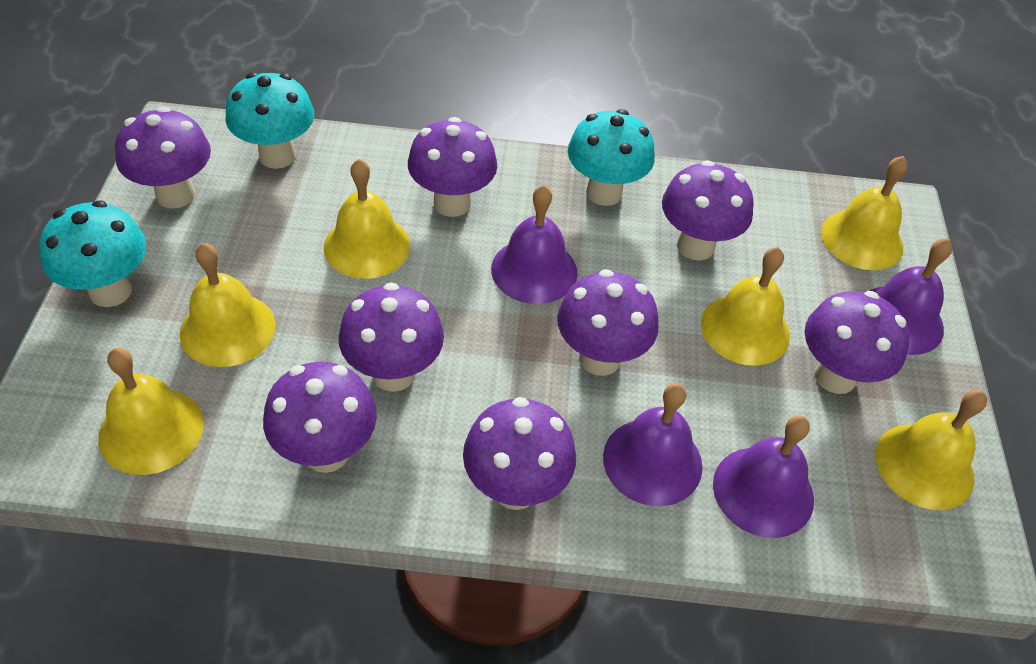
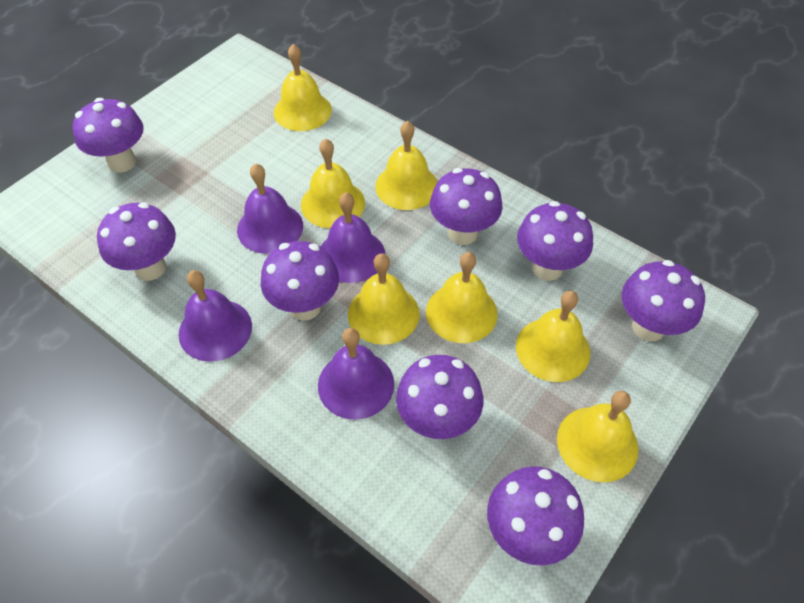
turquoise mushroom: 3 -> 0
yellow bell: 6 -> 7

